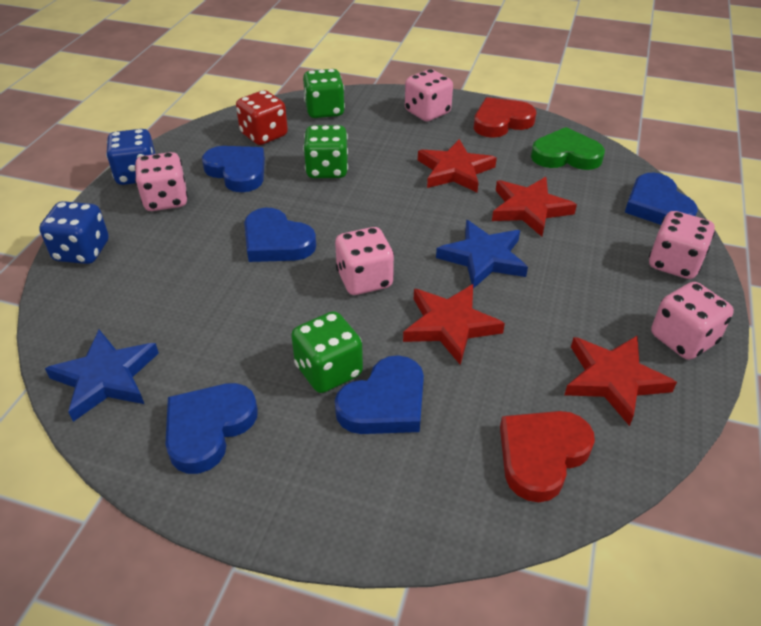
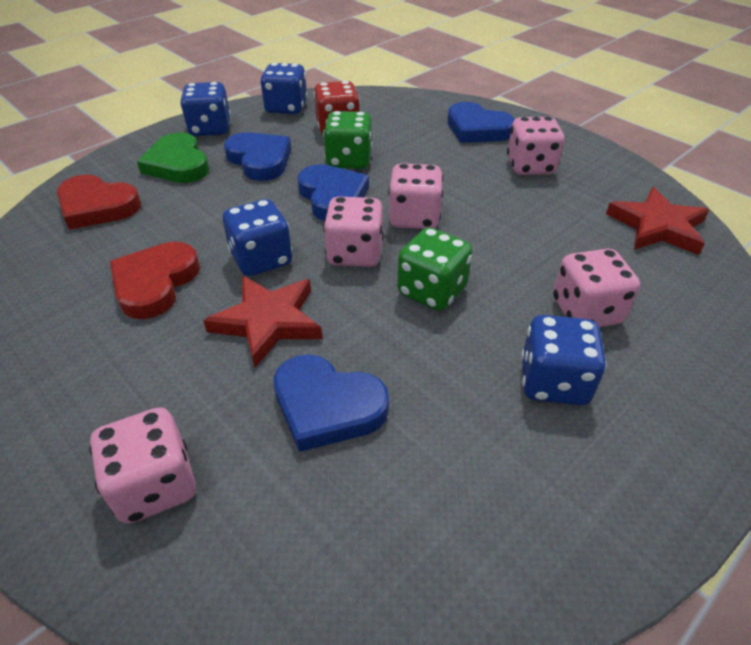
blue dice: 2 -> 4
blue heart: 5 -> 4
blue star: 2 -> 0
green dice: 3 -> 2
red star: 4 -> 2

